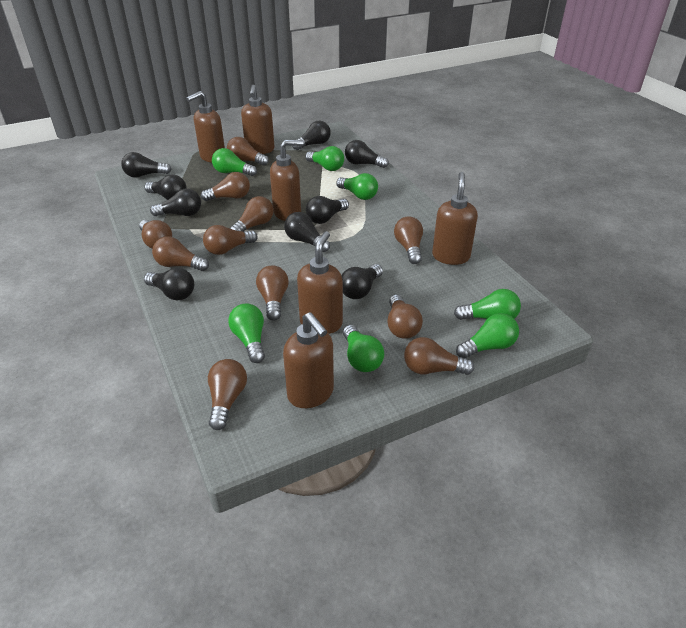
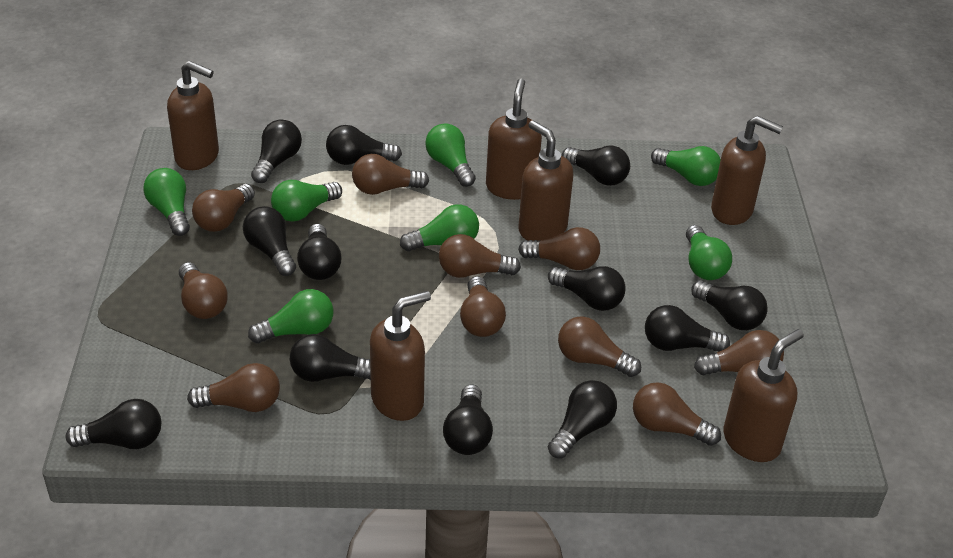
black light bulb: 9 -> 12
brown light bulb: 11 -> 10

